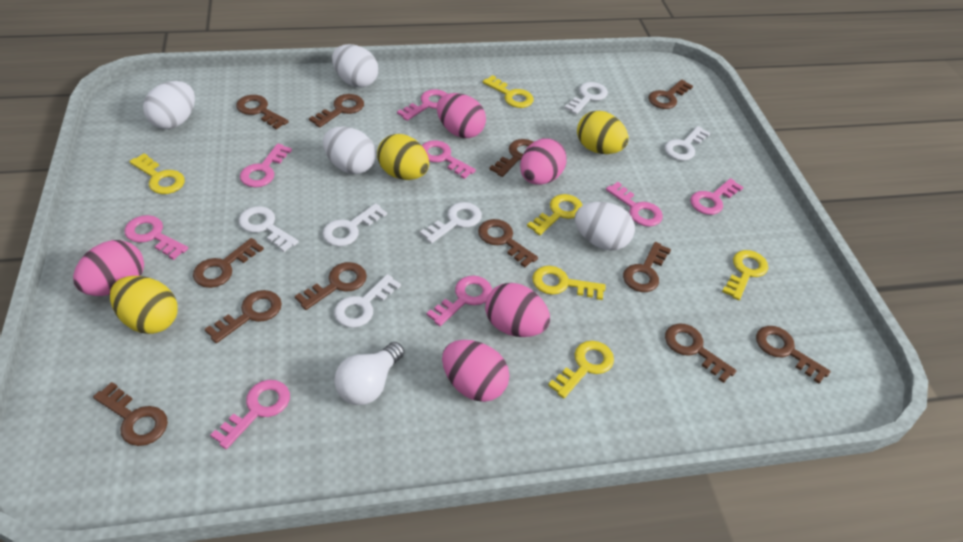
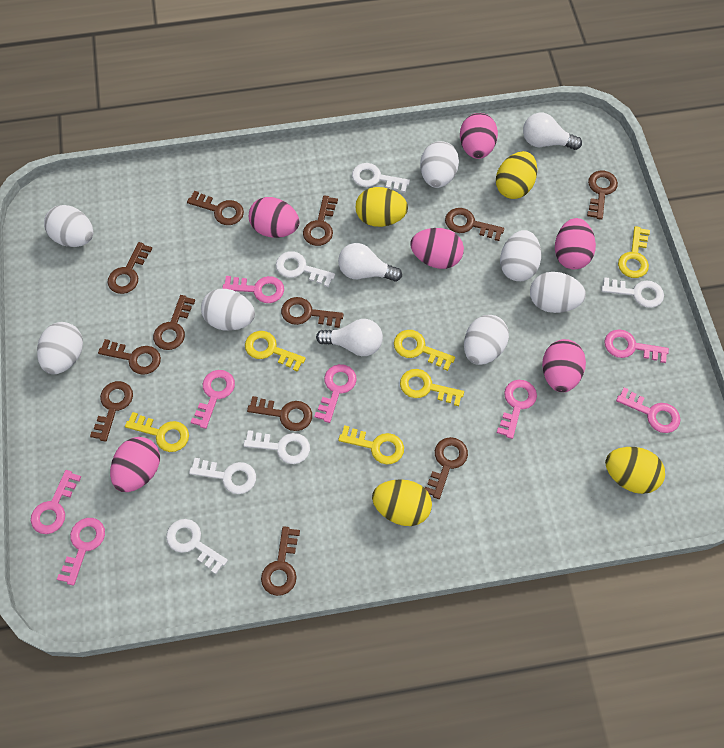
pink egg: 5 -> 6
white egg: 4 -> 7
white light bulb: 1 -> 3
yellow egg: 3 -> 4

